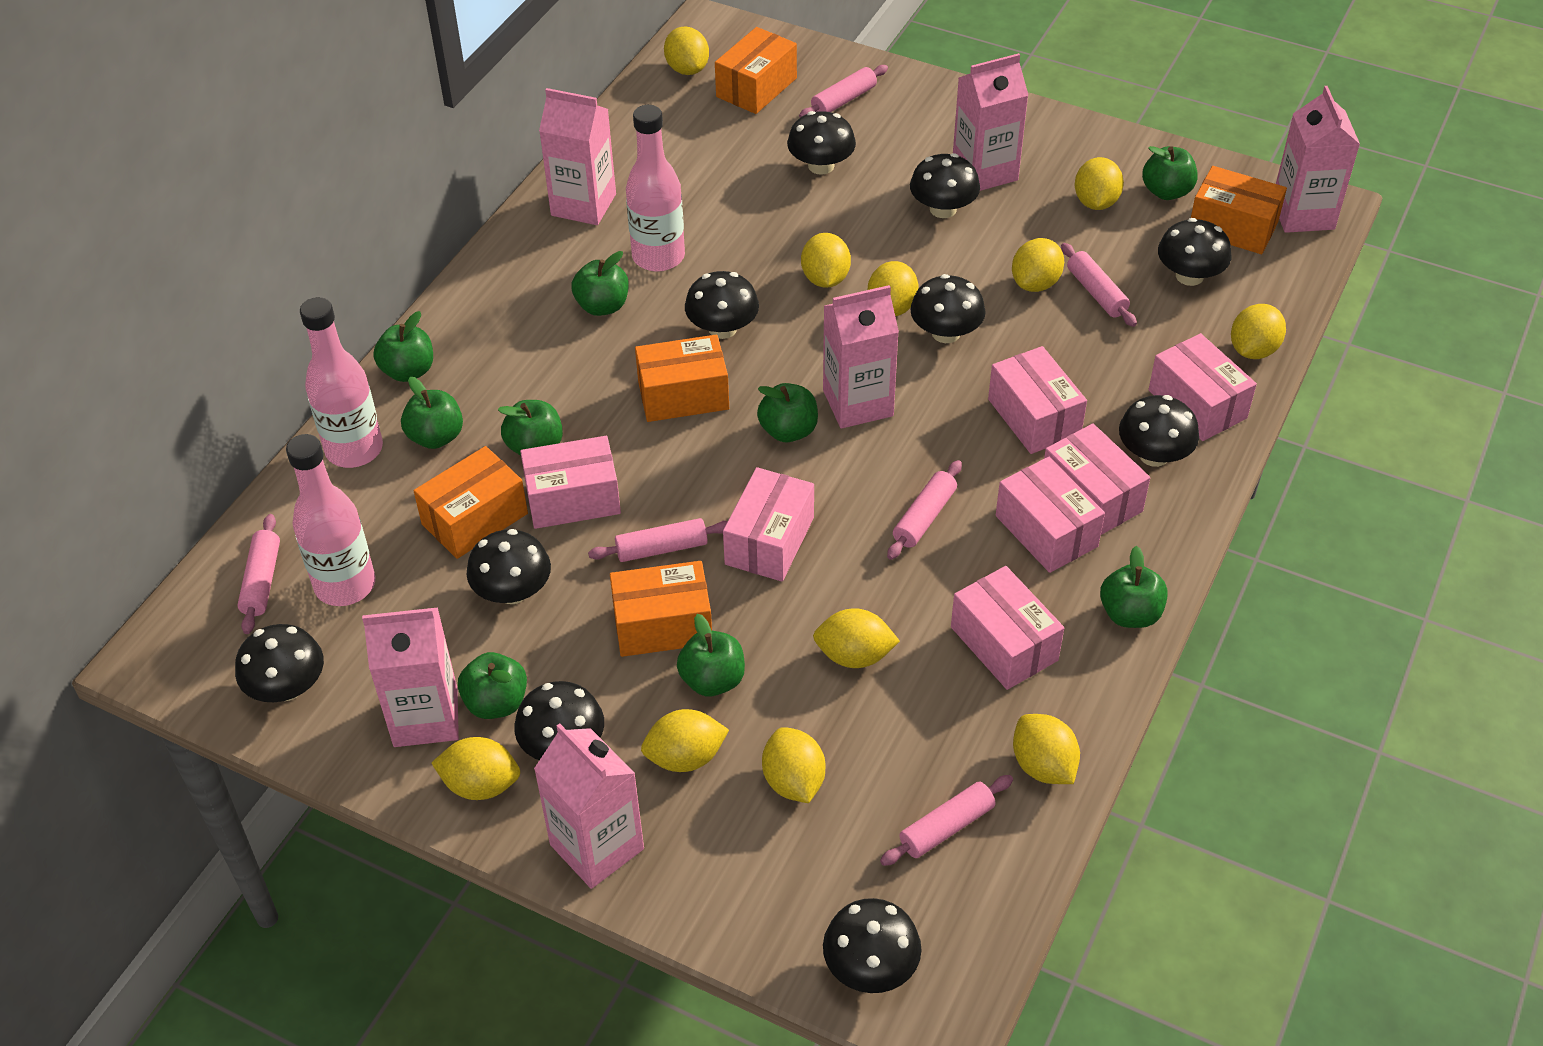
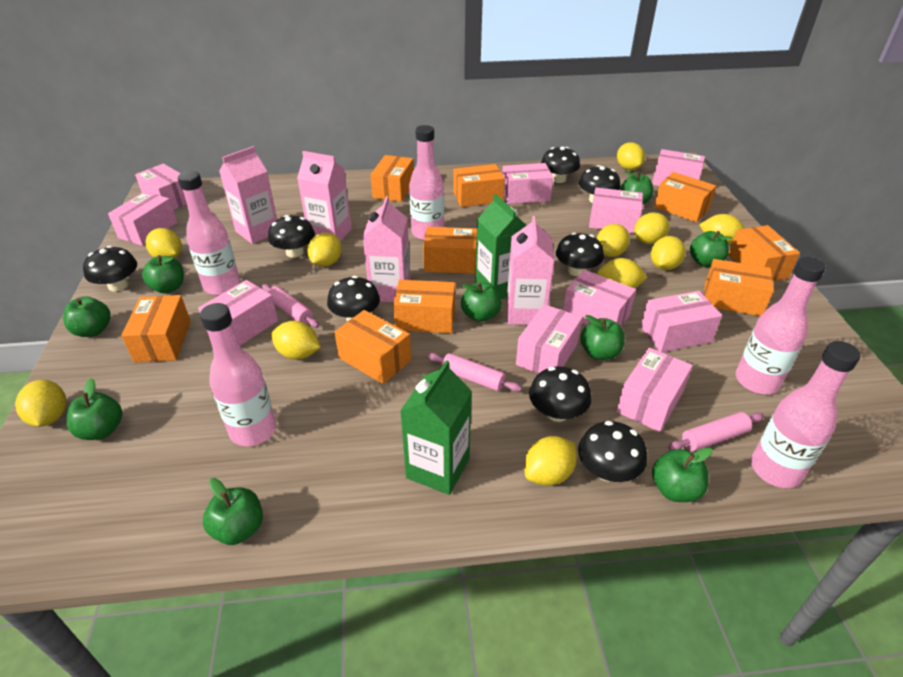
black mushroom: 10 -> 8
green carton: 0 -> 2
orange box: 5 -> 9
pink bottle: 3 -> 5
pink box: 7 -> 10
pink carton: 6 -> 4
pink rolling pin: 6 -> 3

